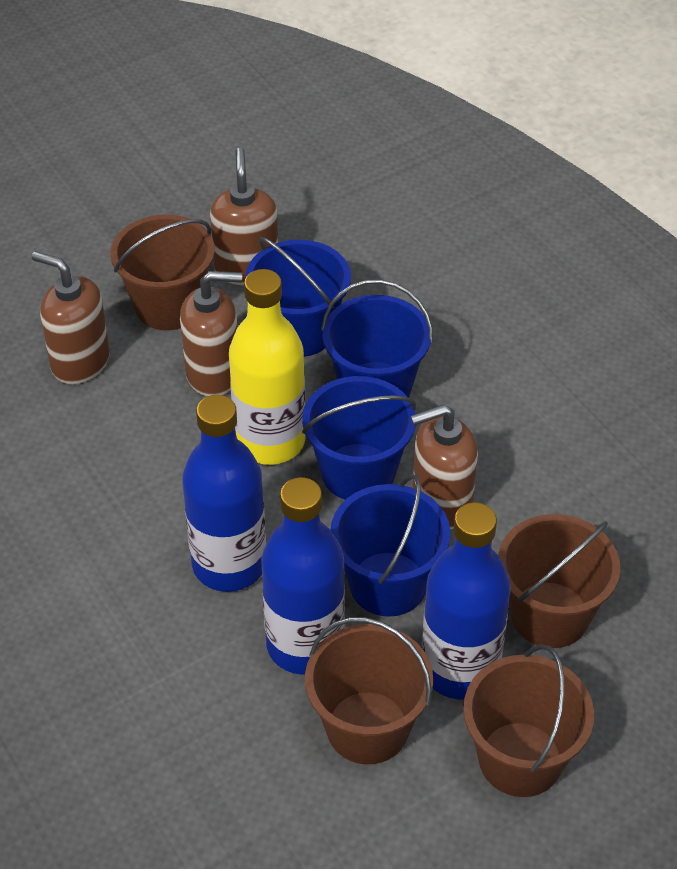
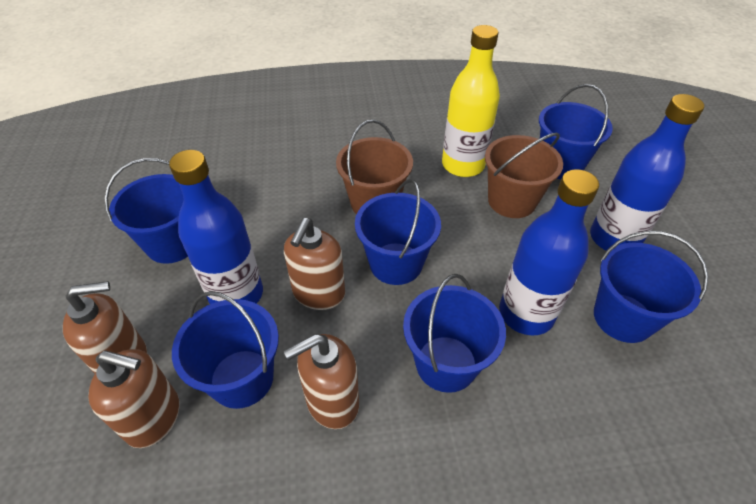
blue bucket: 4 -> 6
brown bucket: 4 -> 2

